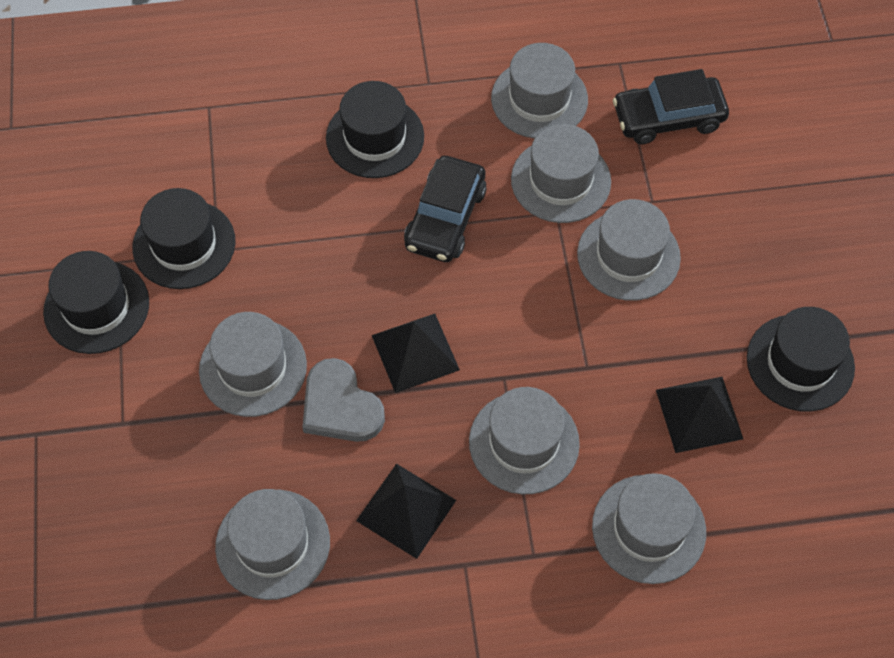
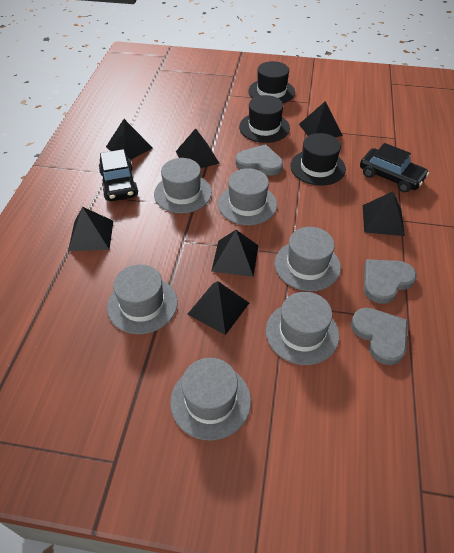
black hat: 4 -> 3
black pyramid: 3 -> 7
grey hat: 7 -> 6
grey heart: 1 -> 3

